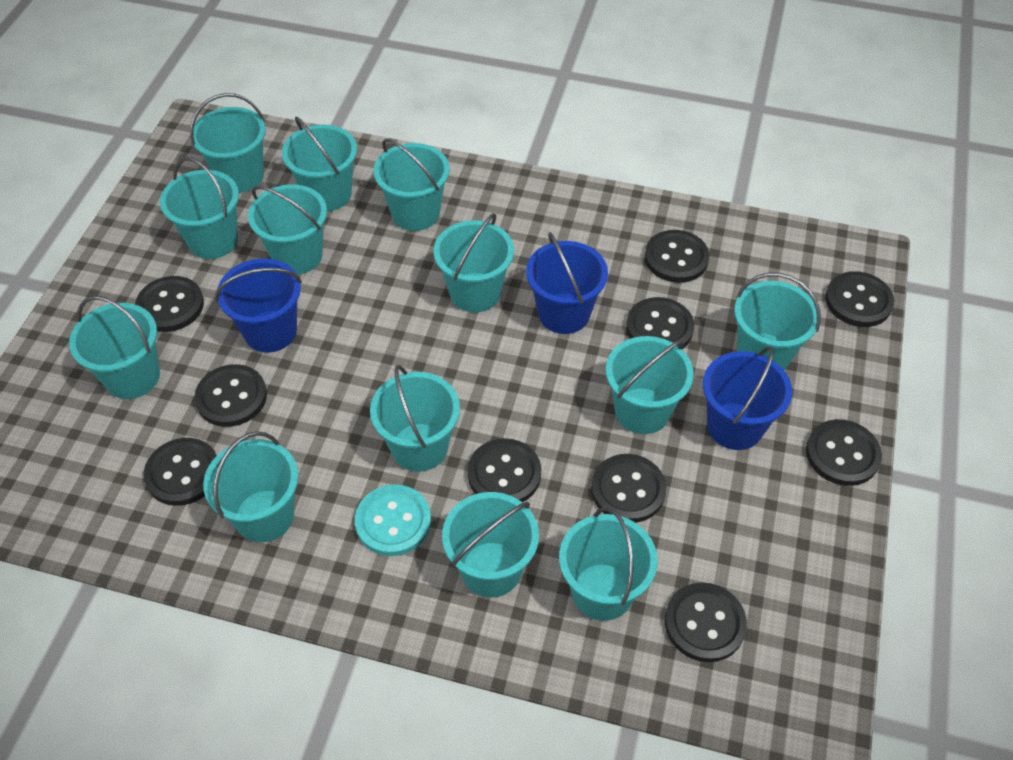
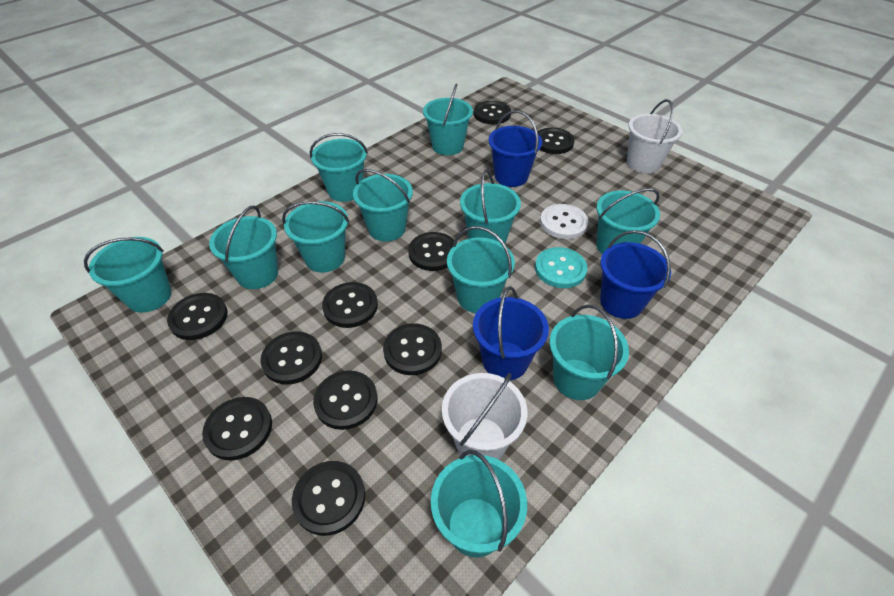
turquoise bucket: 13 -> 11
white bucket: 0 -> 2
white button: 0 -> 1

